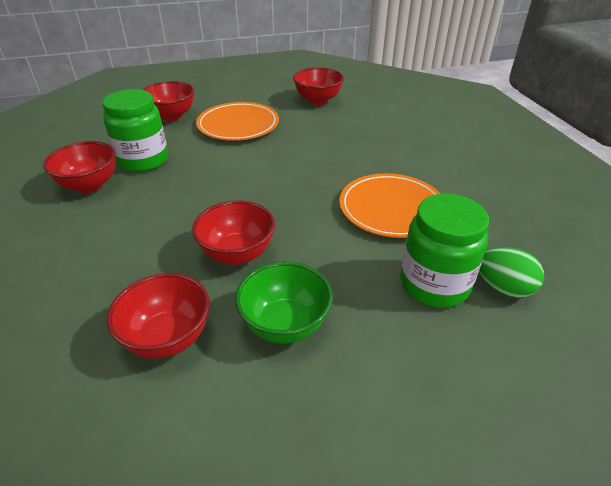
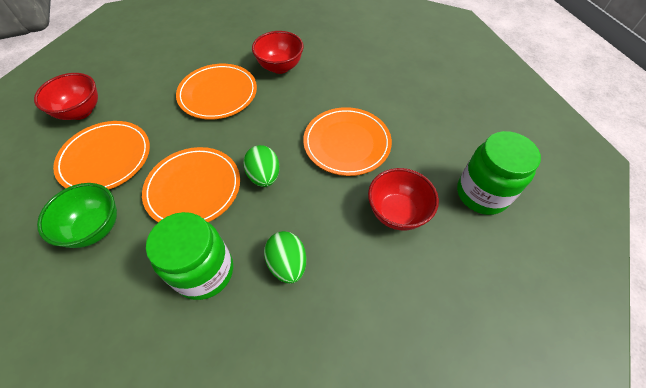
green egg: 1 -> 2
orange plate: 2 -> 4
red bowl: 5 -> 3

